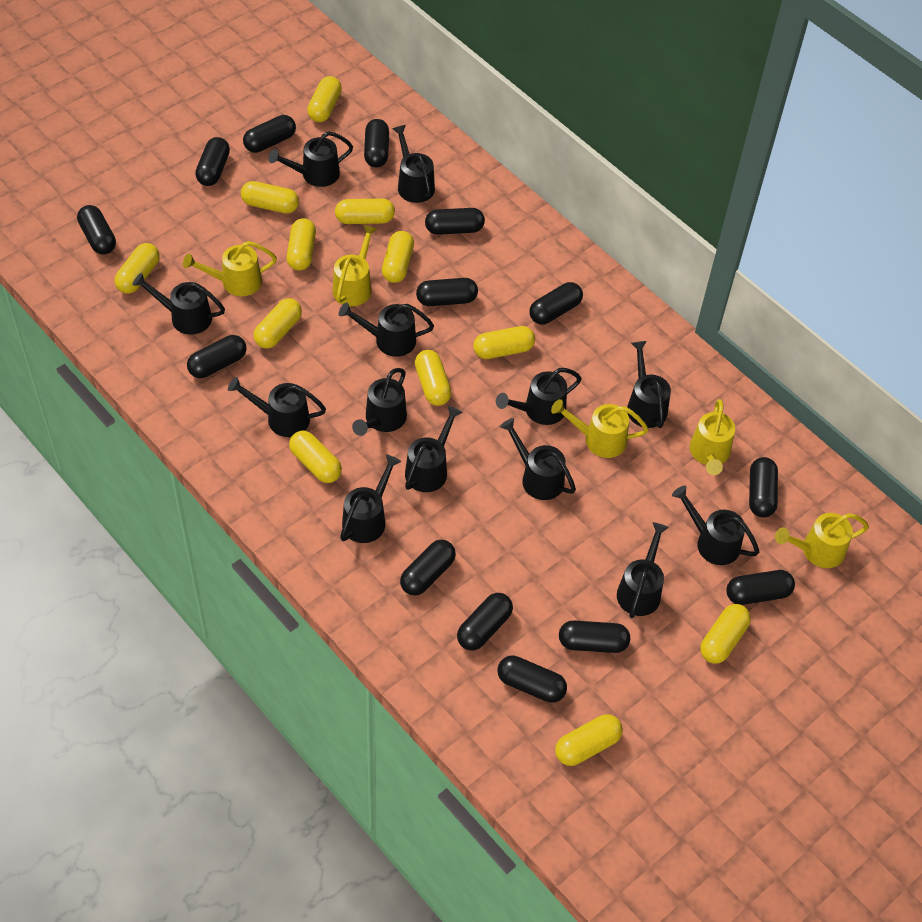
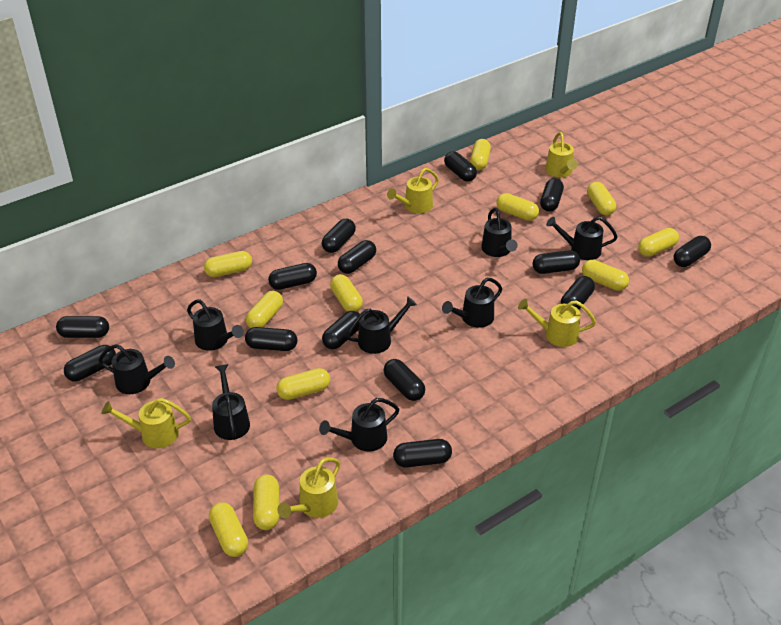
black watering can: 13 -> 8
yellow capsule: 12 -> 11

